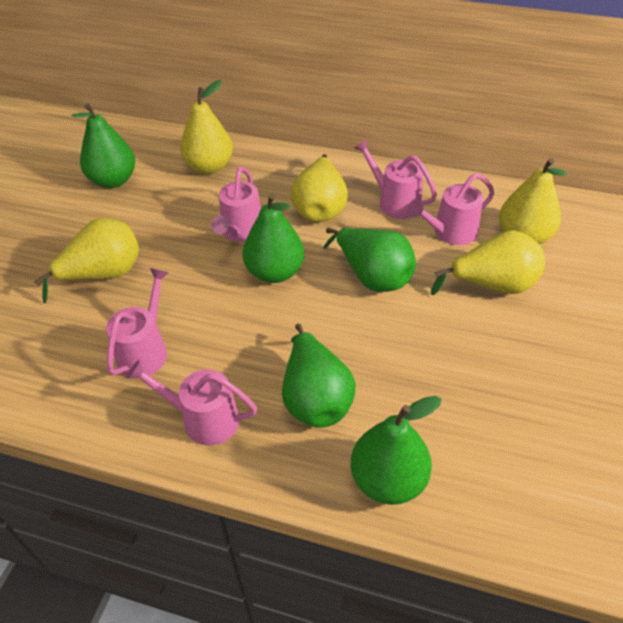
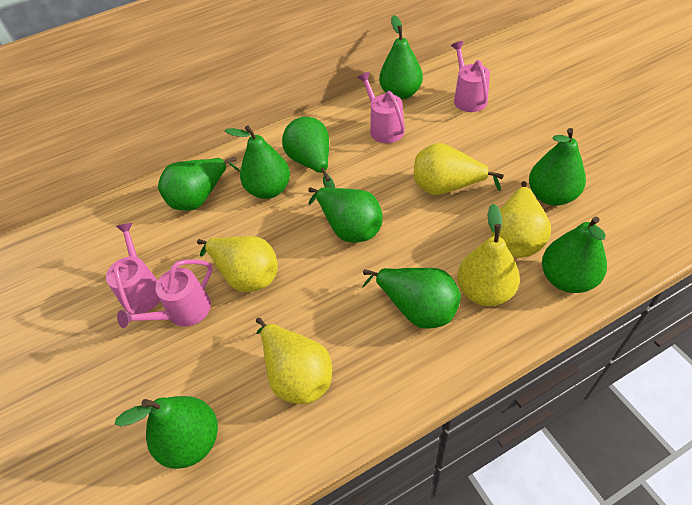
green pear: 5 -> 9
pink watering can: 5 -> 4

